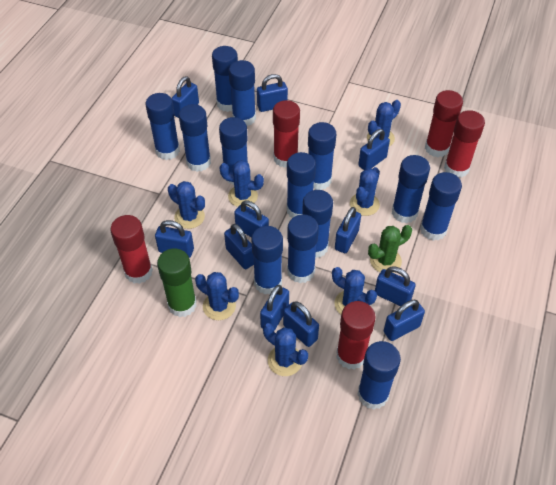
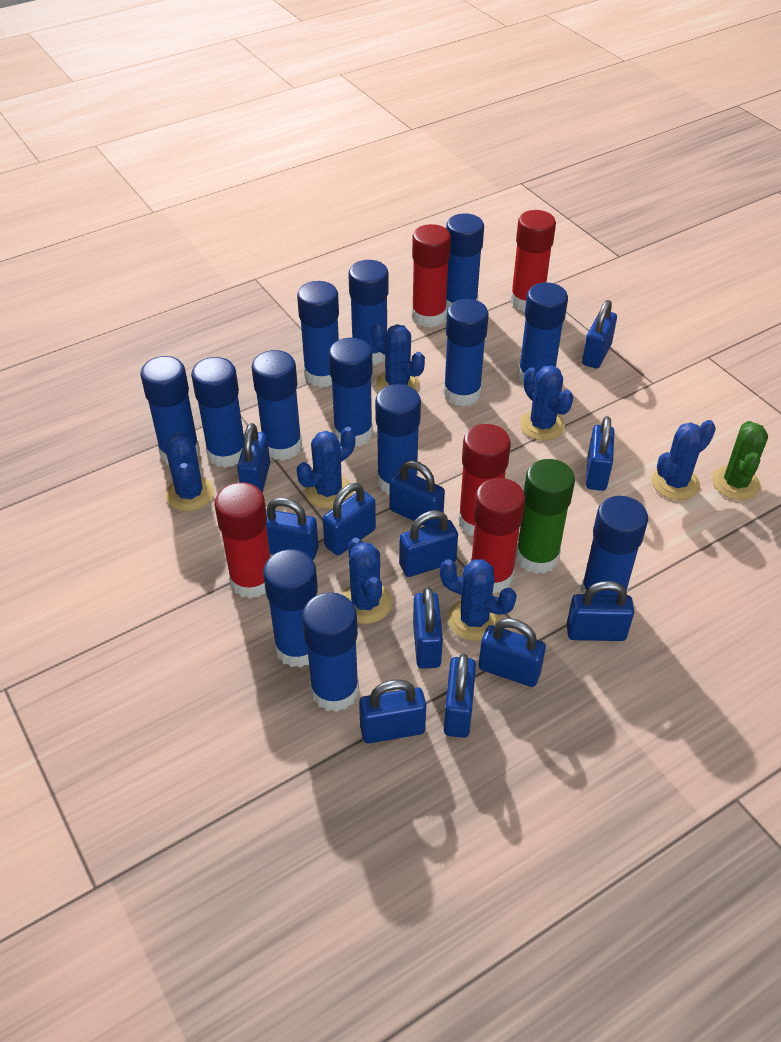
blue padlock: 11 -> 12

